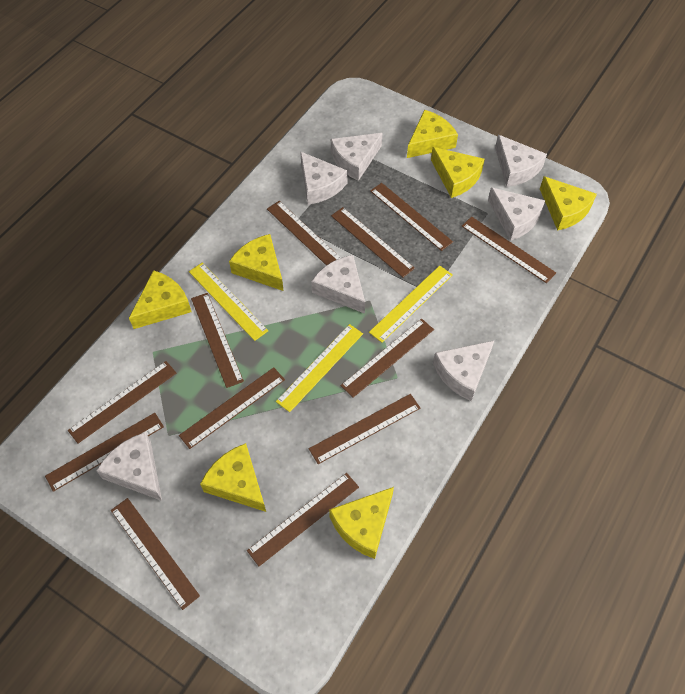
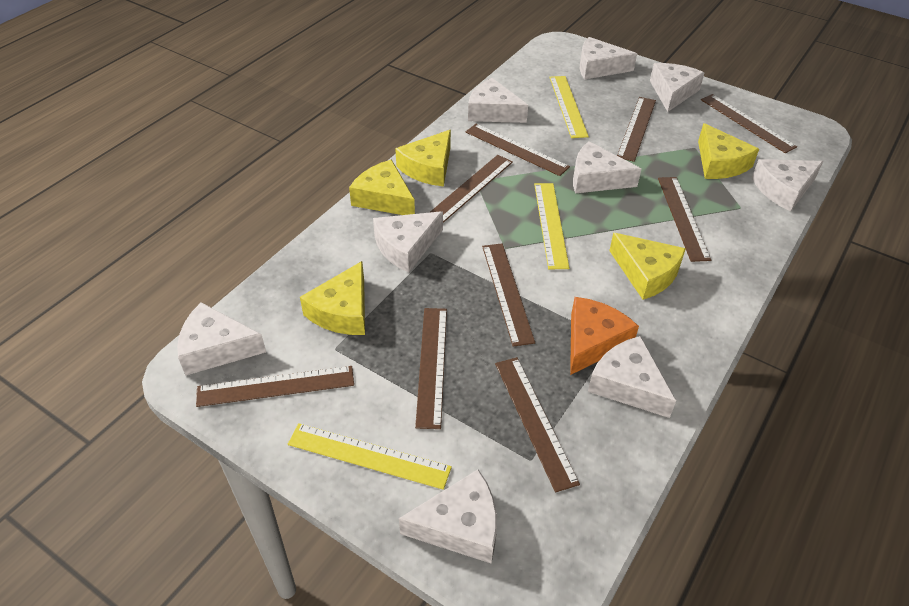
brown ruler: 12 -> 9
orange cheese: 0 -> 1
white cheese: 7 -> 9
yellow cheese: 7 -> 5

